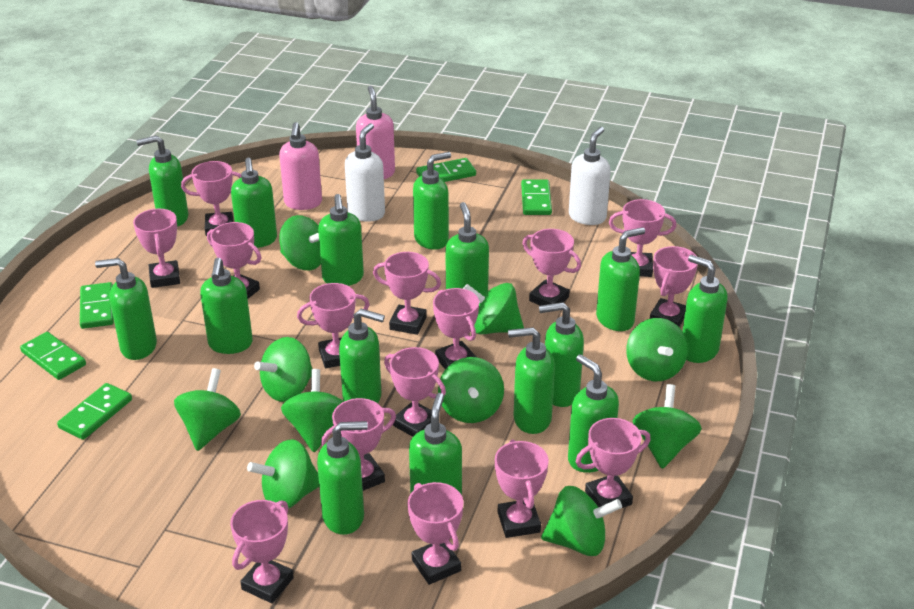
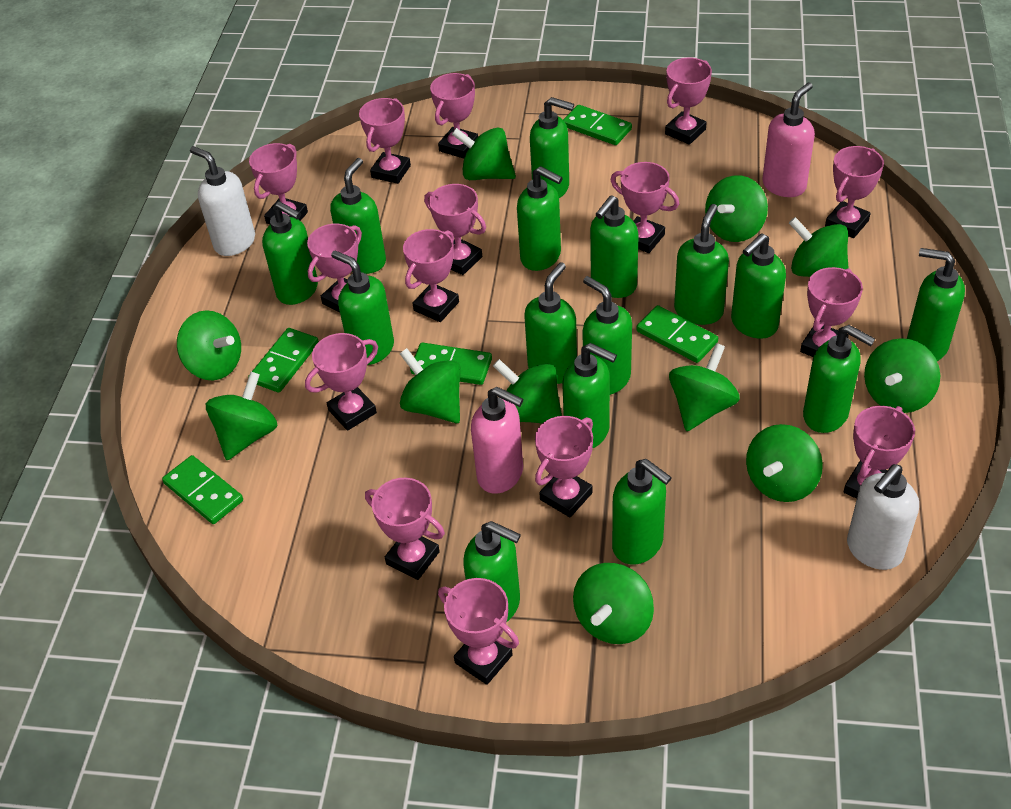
green spinning top: 10 -> 11

